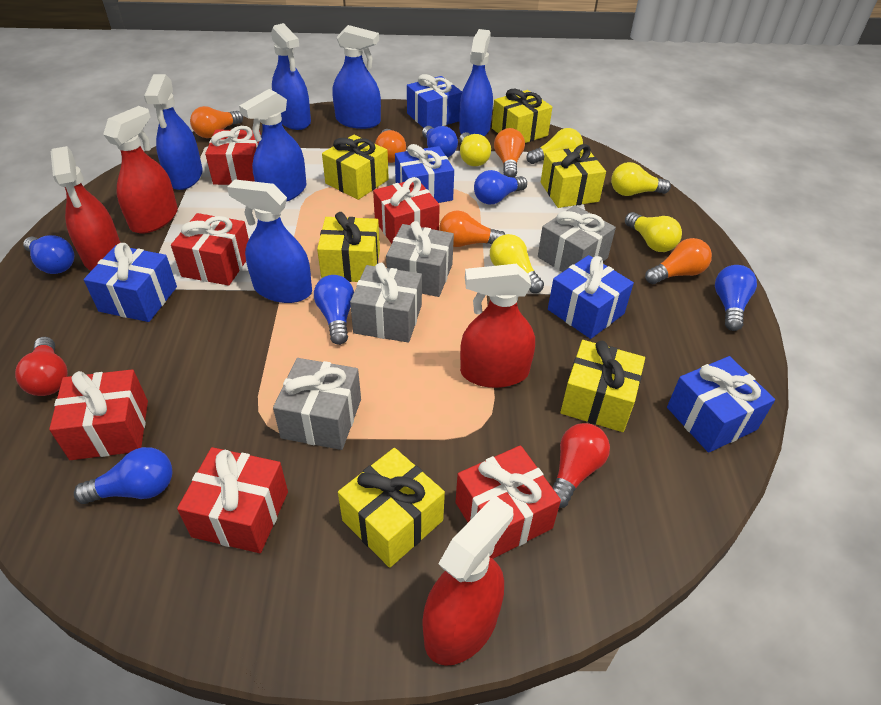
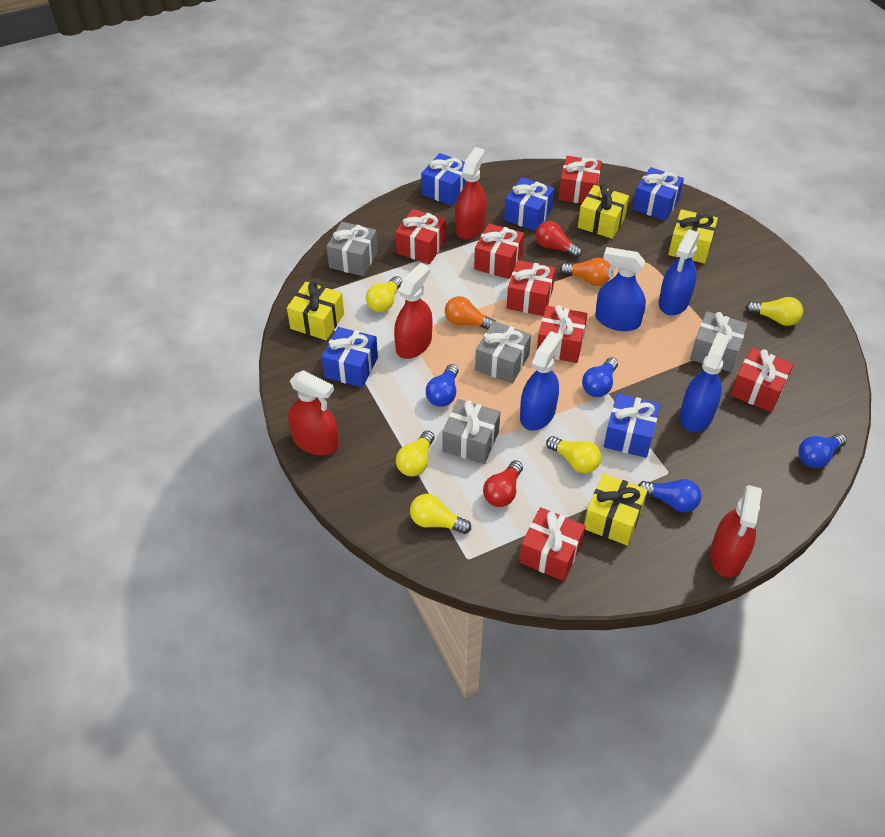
blue light bulb: 6 -> 4
blue spray bottle: 6 -> 4
orange light bulb: 5 -> 2
red gift: 6 -> 7
yellow gift: 6 -> 4

